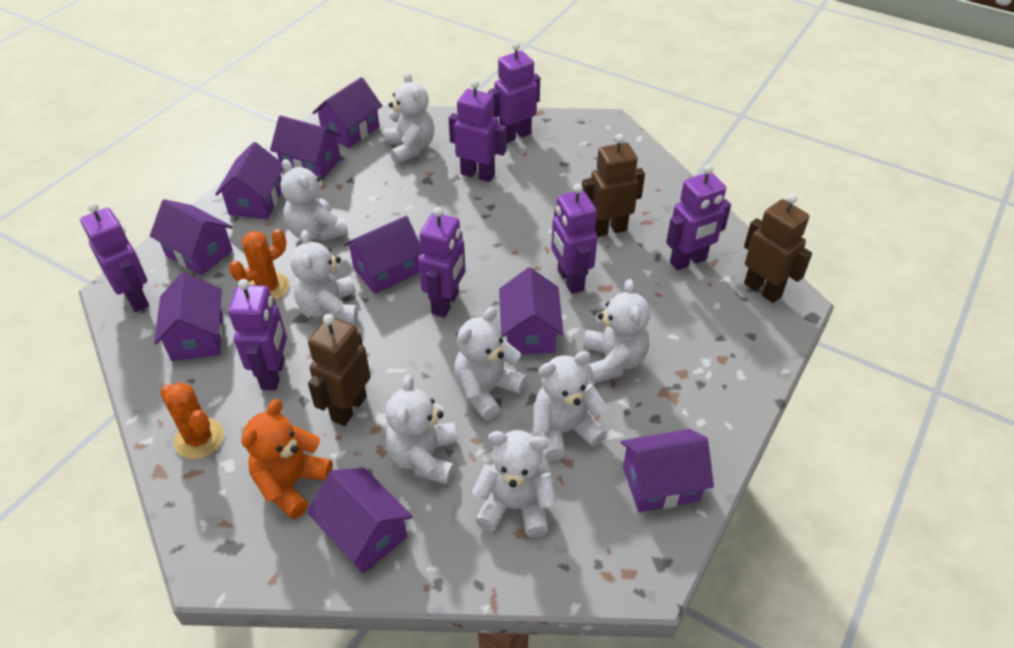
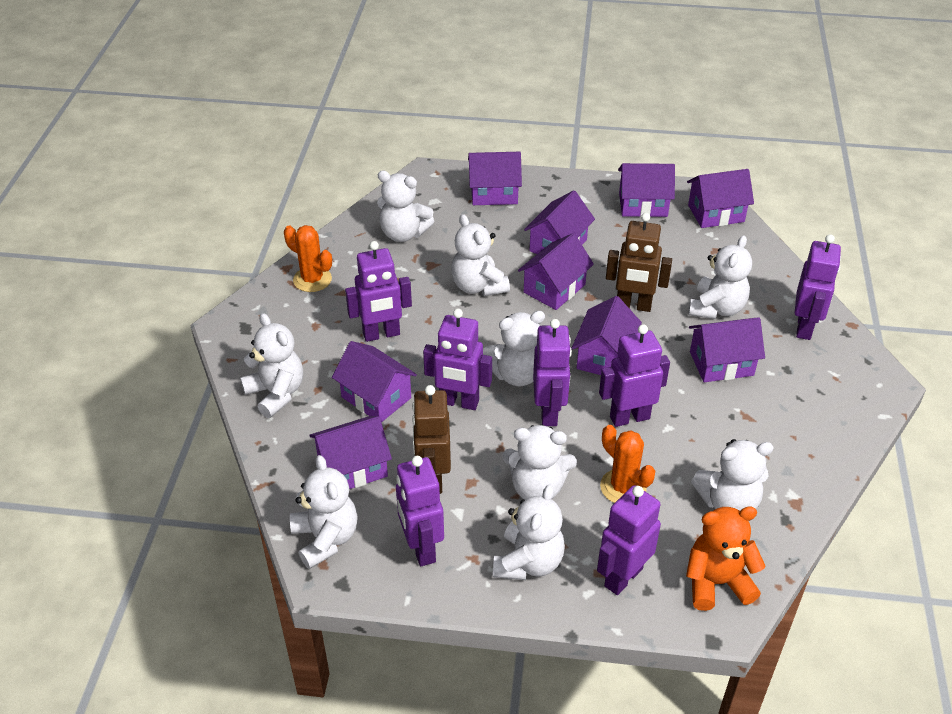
brown robot: 3 -> 2
white teddy bear: 8 -> 9

